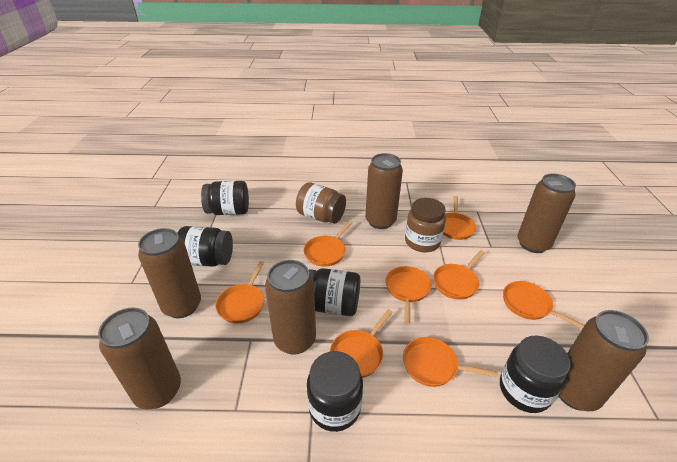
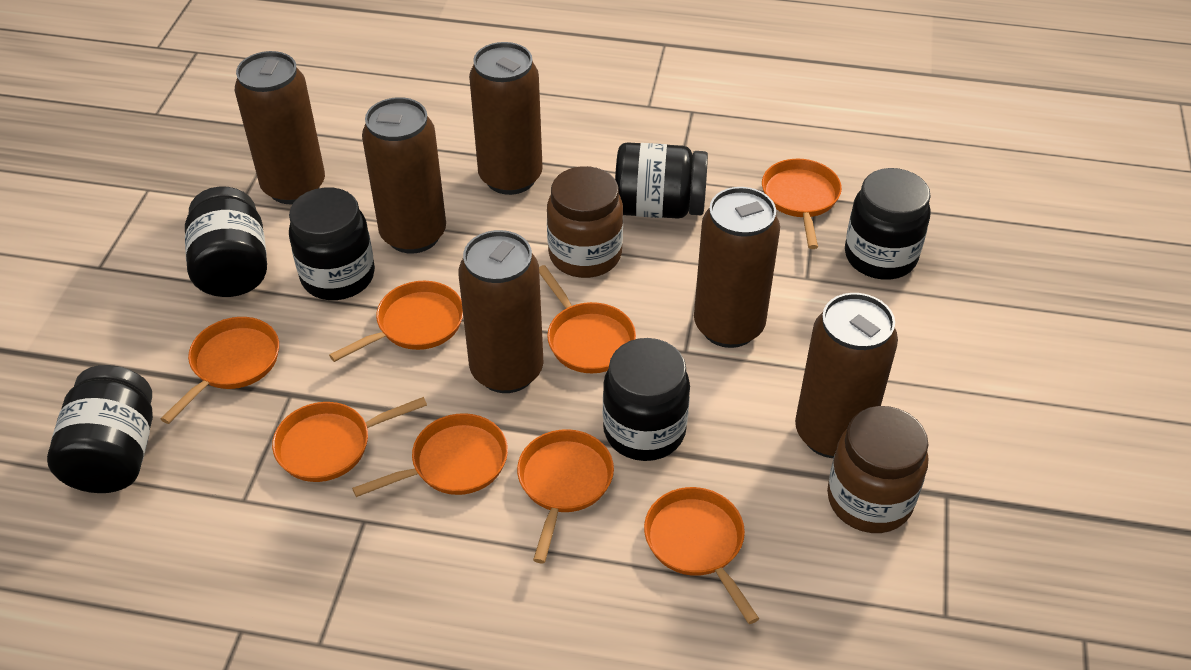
black jar: 5 -> 6

